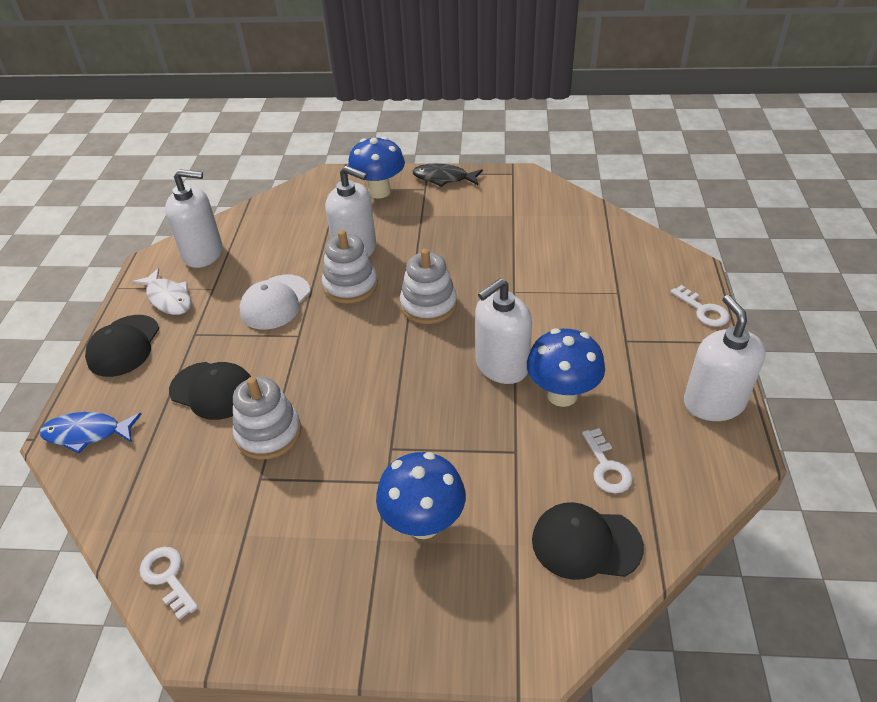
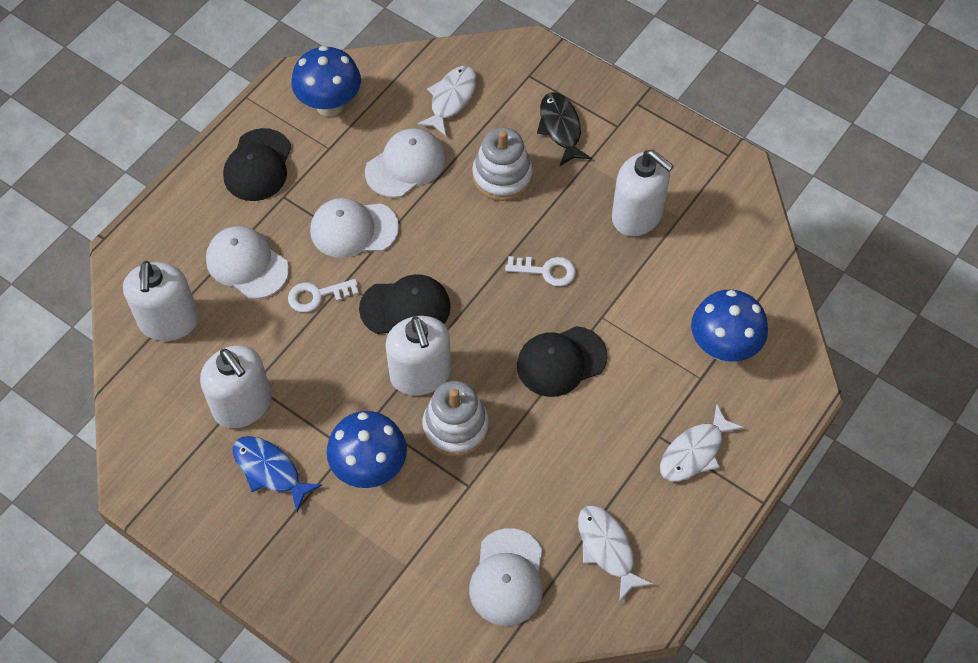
white cap: 1 -> 4
white fish: 1 -> 3
white key: 3 -> 2
white stacking toy: 3 -> 2

